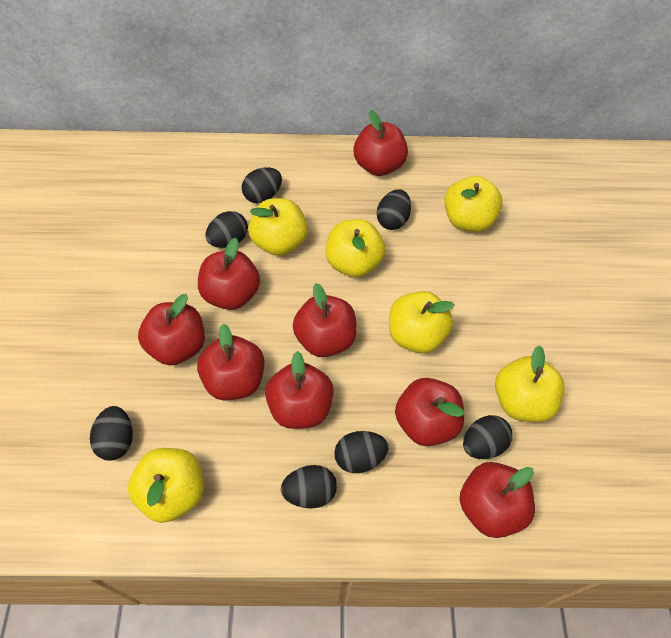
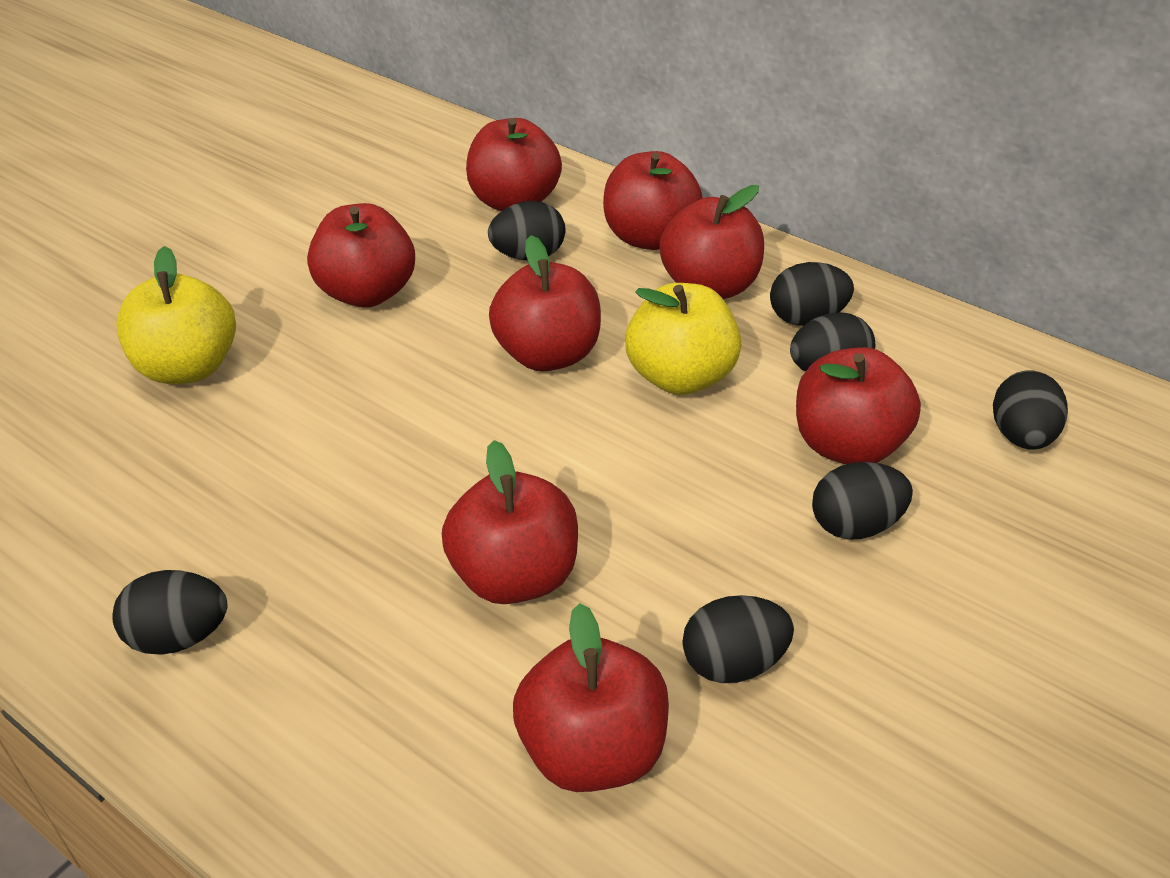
yellow apple: 6 -> 2

